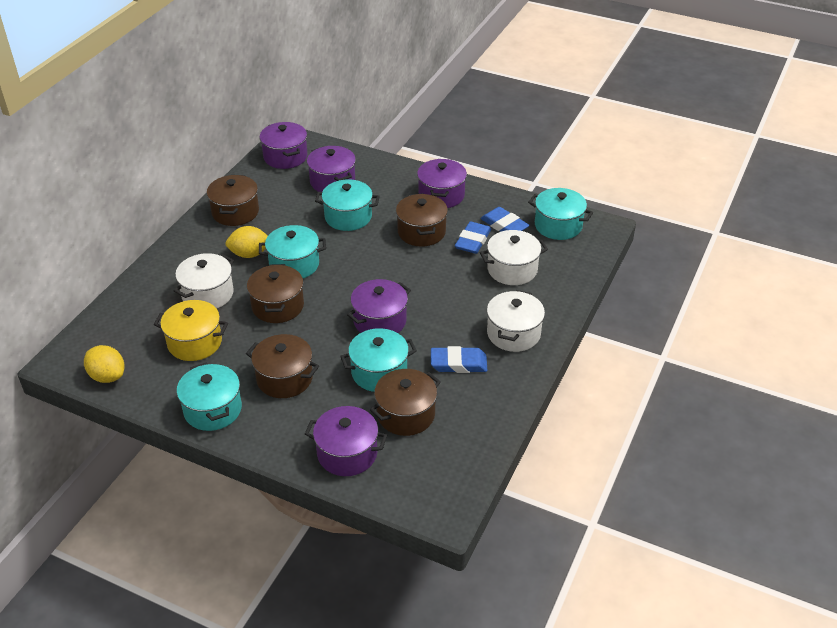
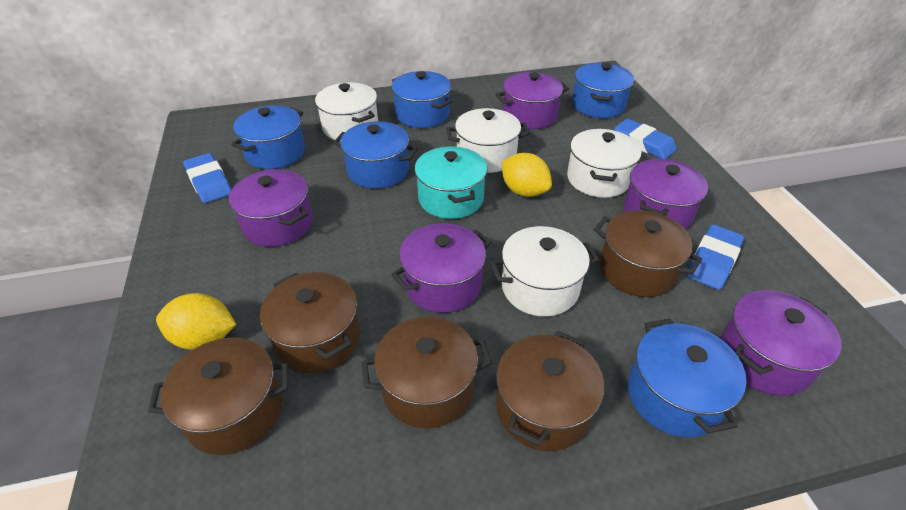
blue pot: 0 -> 5
turquoise pot: 5 -> 1
white pot: 3 -> 4
yellow pot: 1 -> 0

